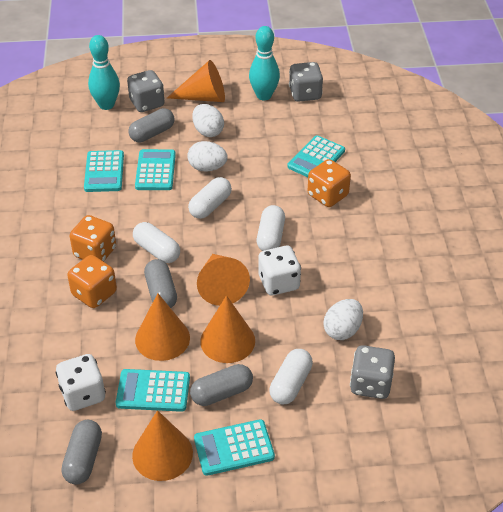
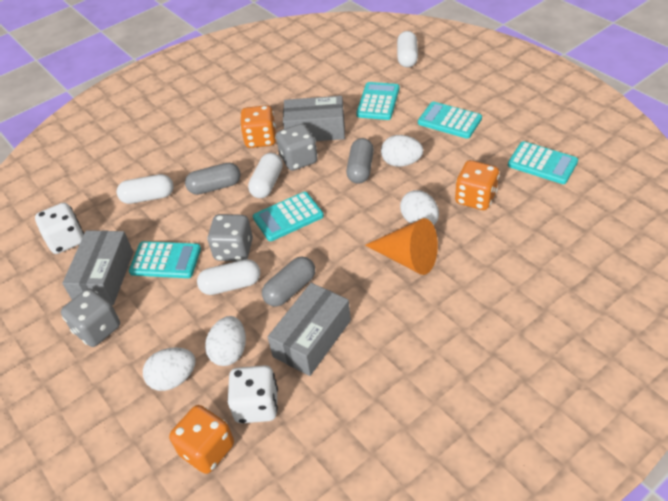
grey box: 0 -> 3
grey capsule: 4 -> 3
orange cone: 5 -> 1
turquoise bowling pin: 2 -> 0
white egg: 3 -> 4

